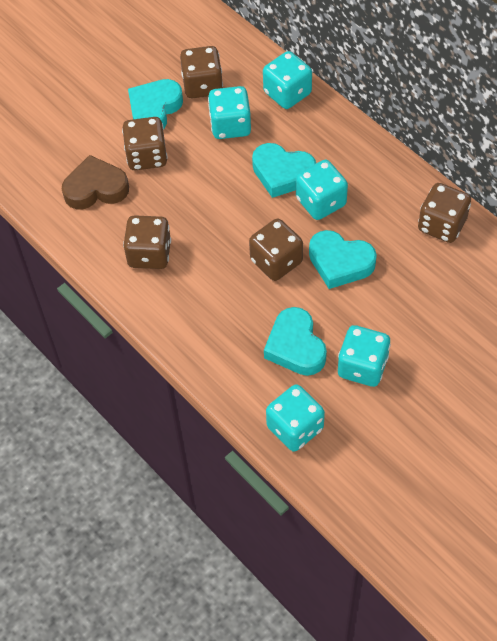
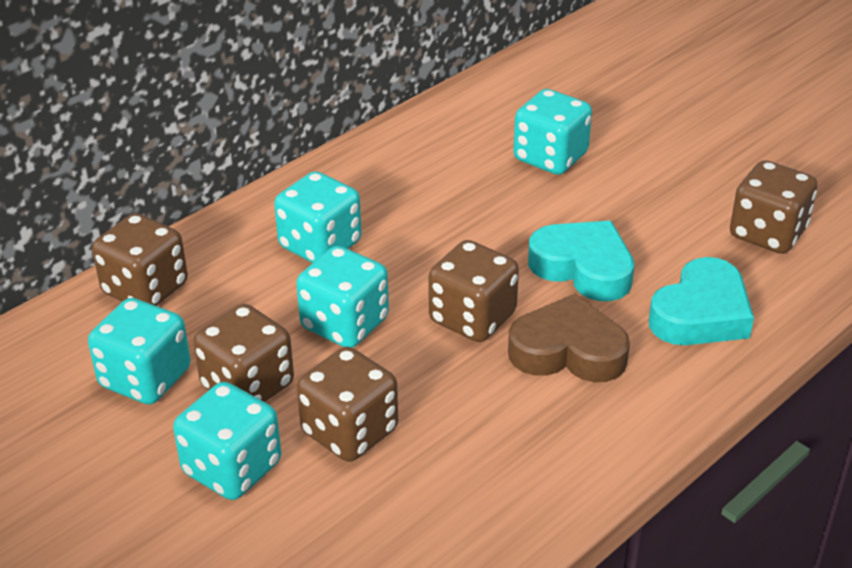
turquoise heart: 4 -> 2

